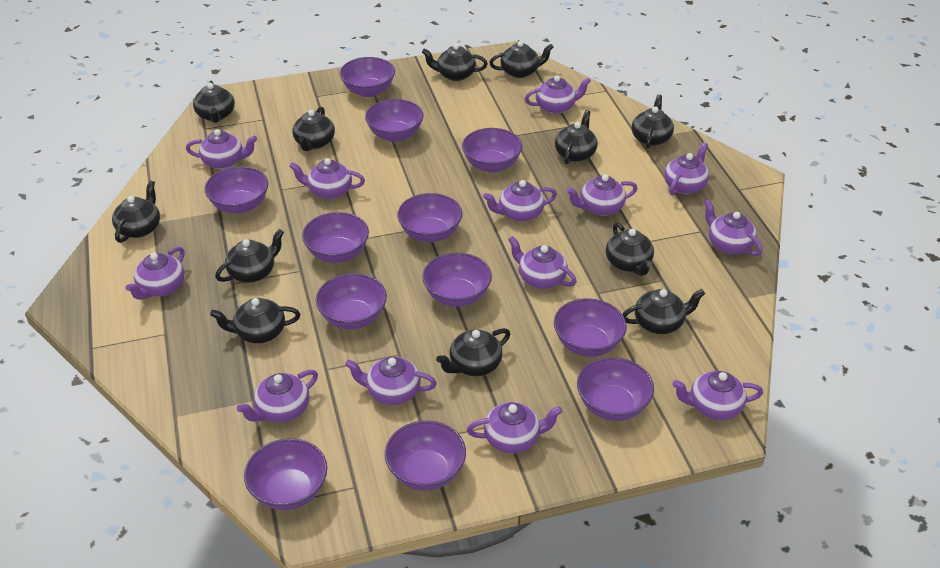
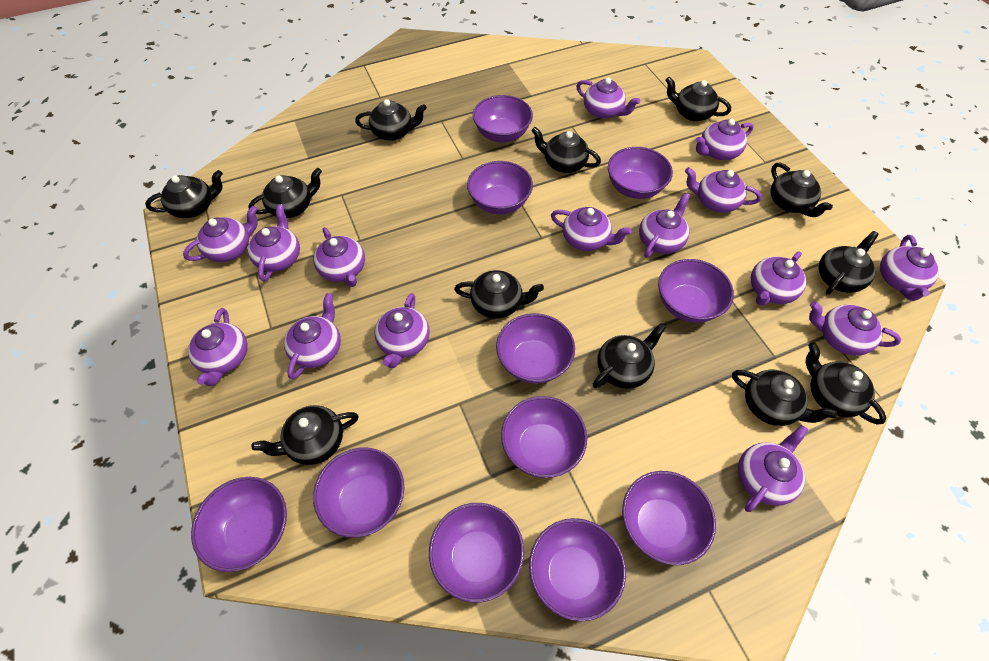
purple bowl: 12 -> 11
purple teapot: 13 -> 15

